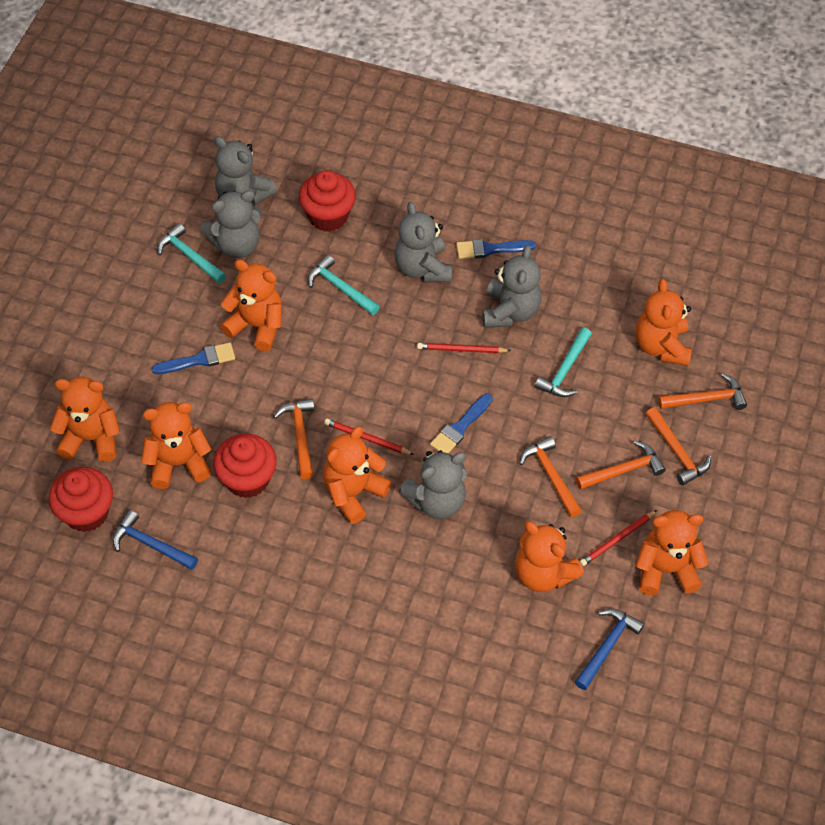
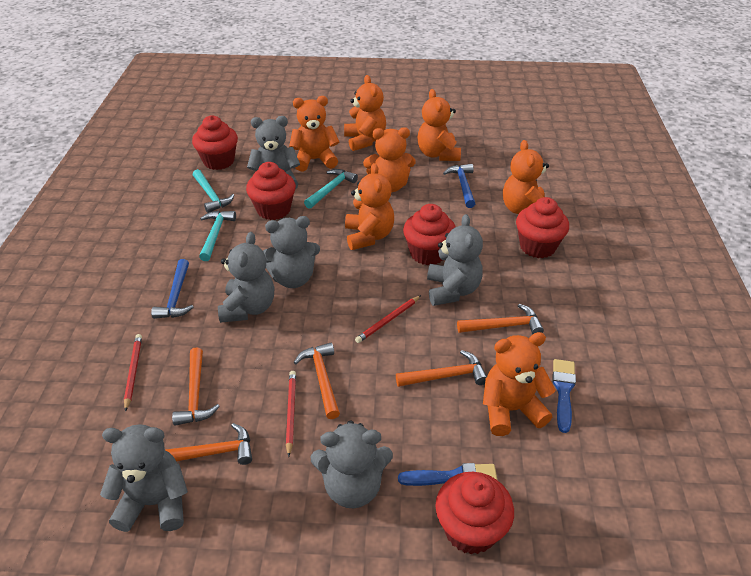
blue brush: 3 -> 2
grey teddy bear: 5 -> 6
red cupcake: 3 -> 5

